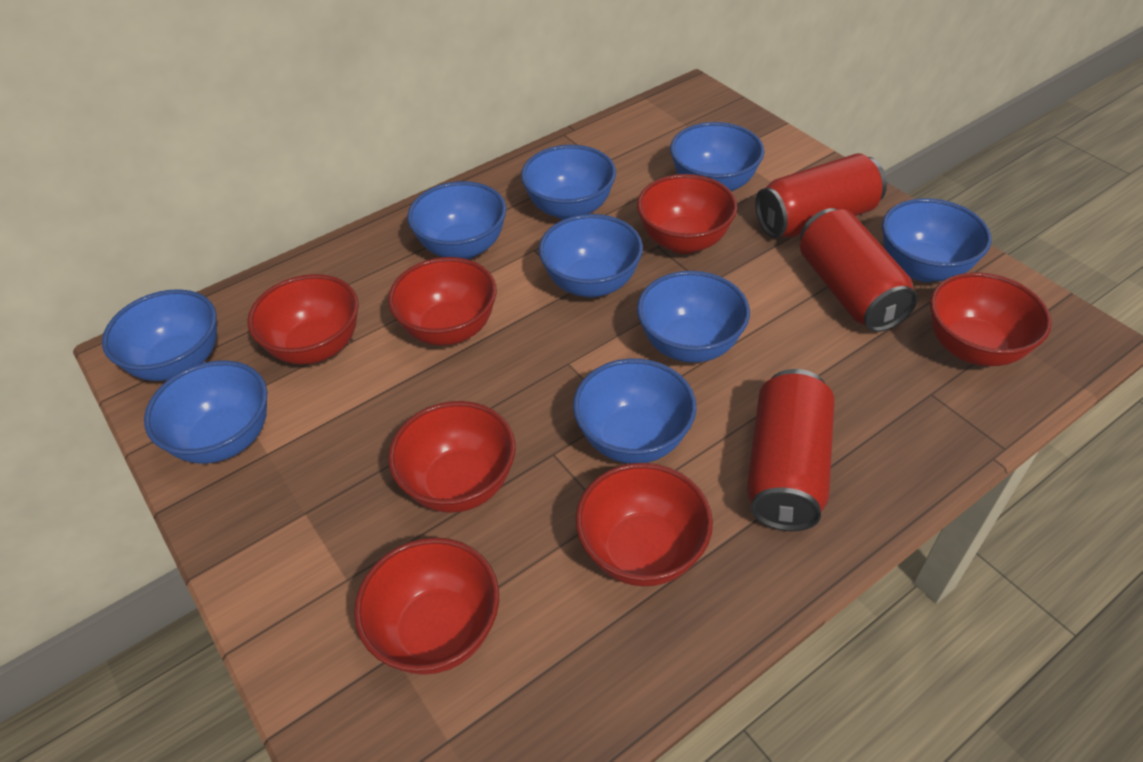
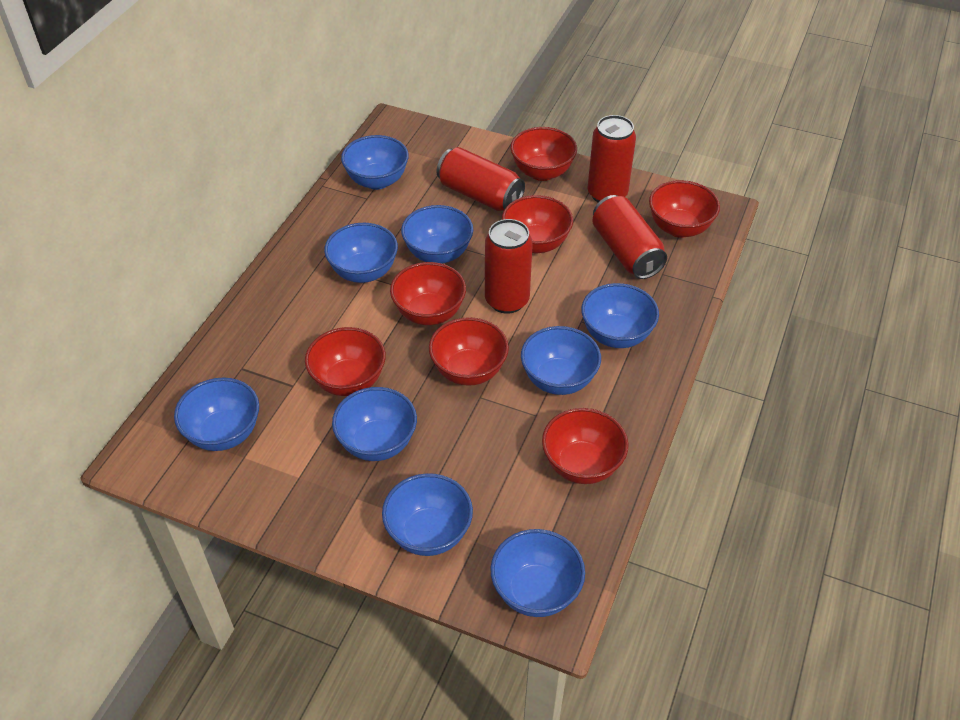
red can: 3 -> 4

